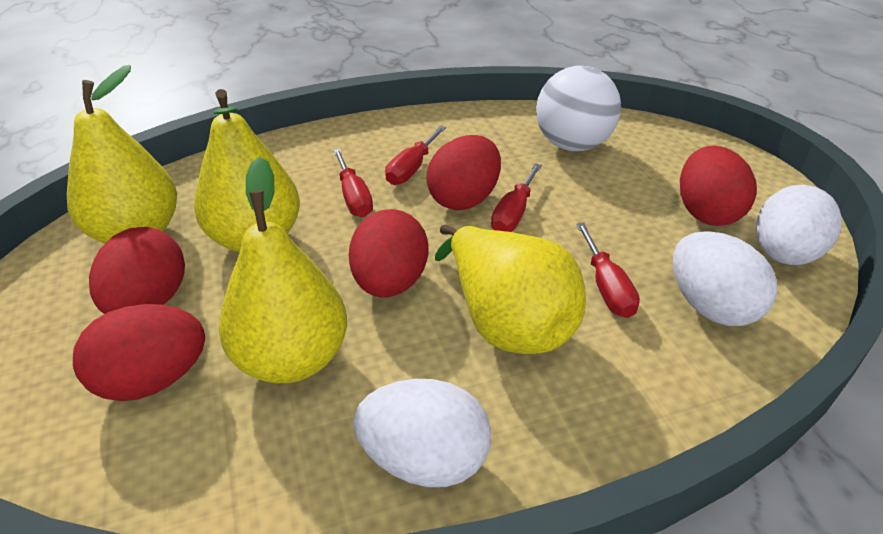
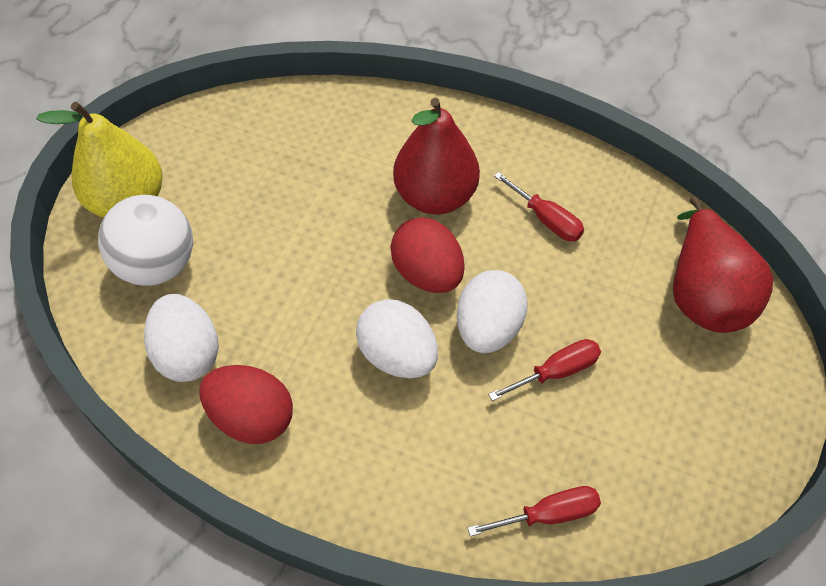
red egg: 5 -> 2
red pear: 0 -> 2
red screwdriver: 4 -> 3
yellow pear: 4 -> 1

